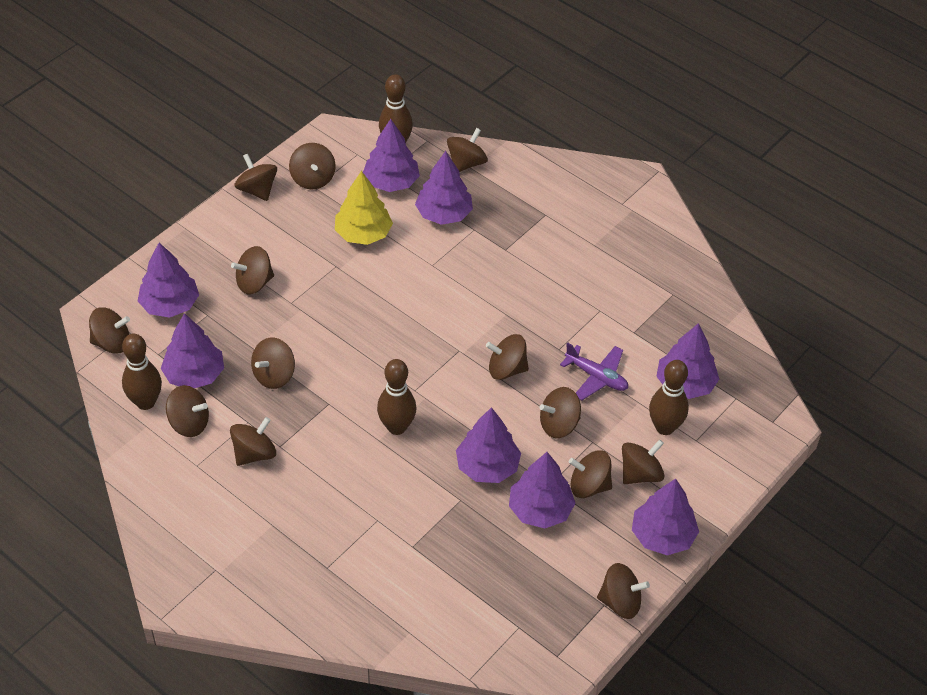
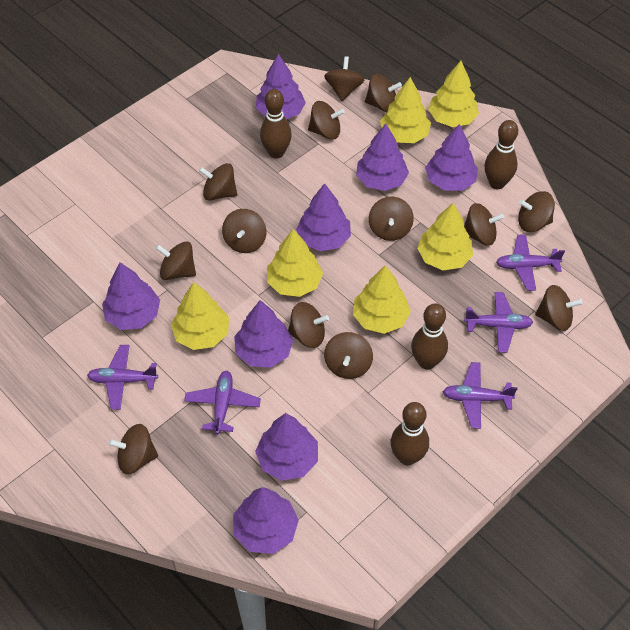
purple plane: 1 -> 5
yellow tree: 1 -> 6

